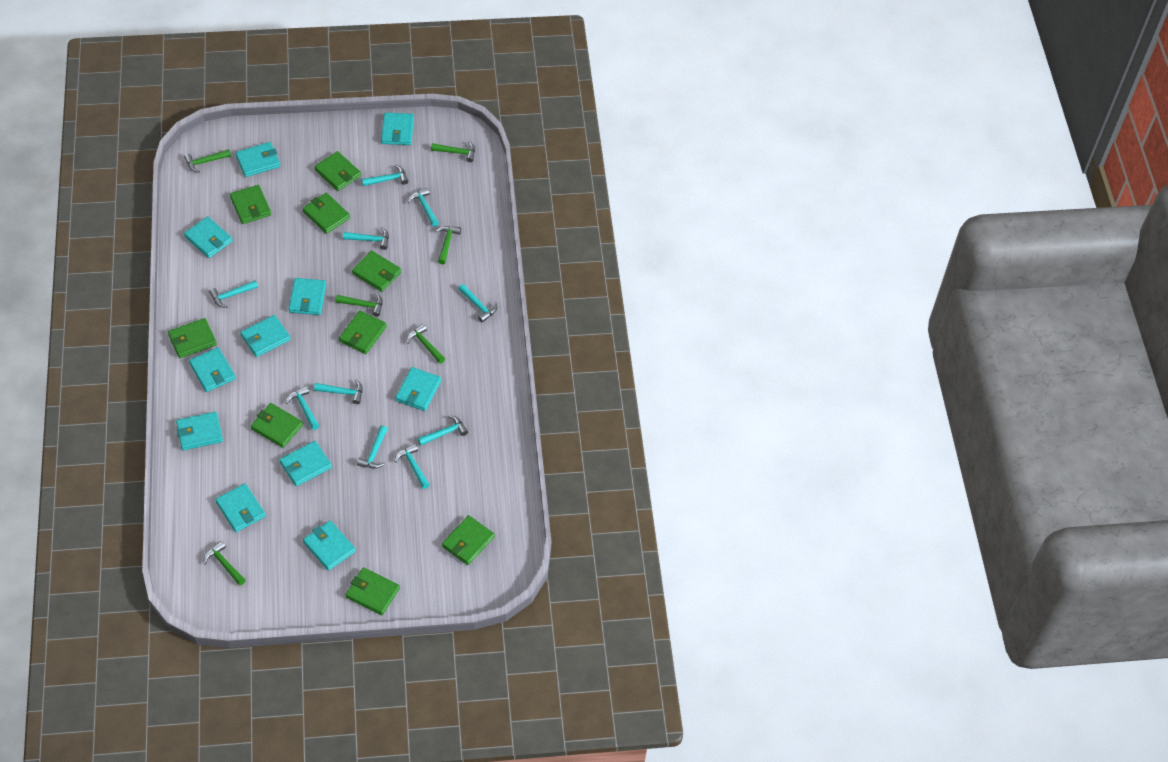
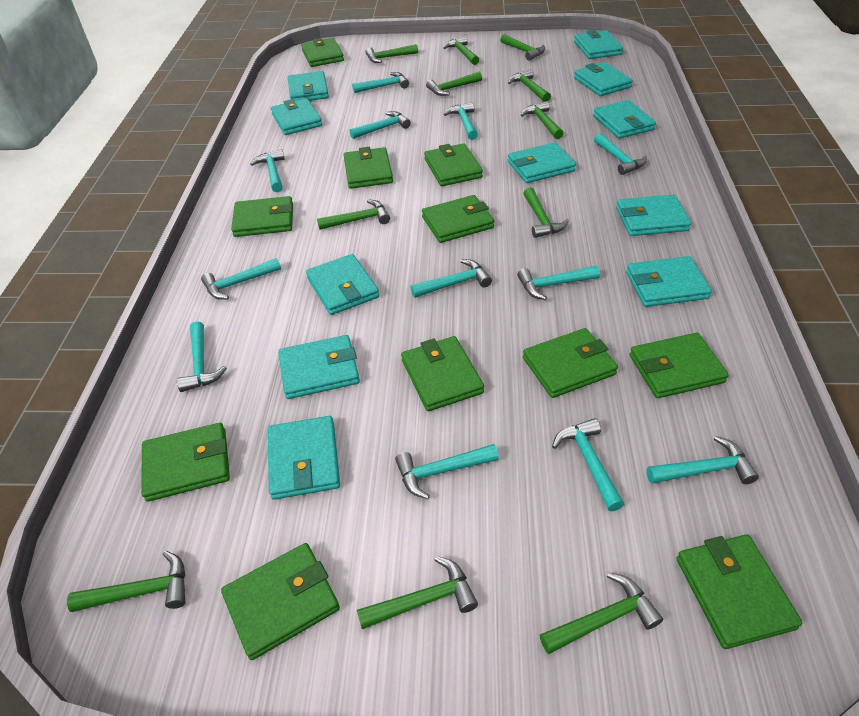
green hammer: 6 -> 11
green wallet: 9 -> 11
turquoise hammer: 10 -> 12

